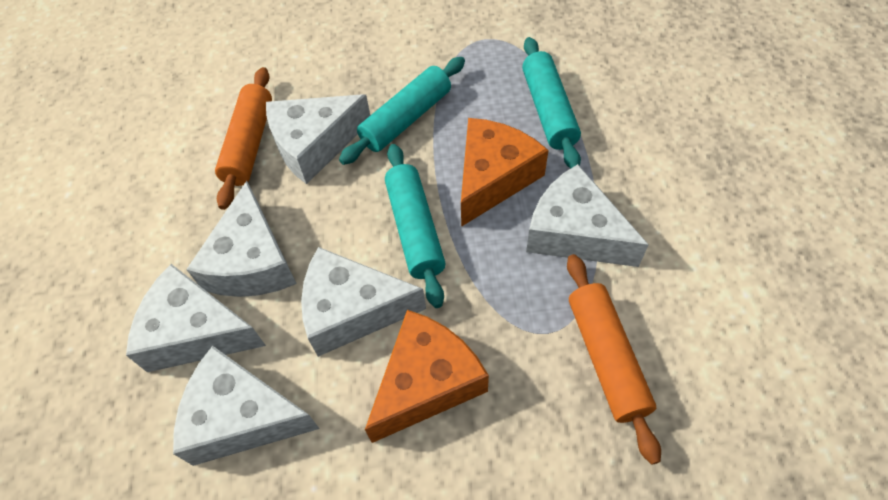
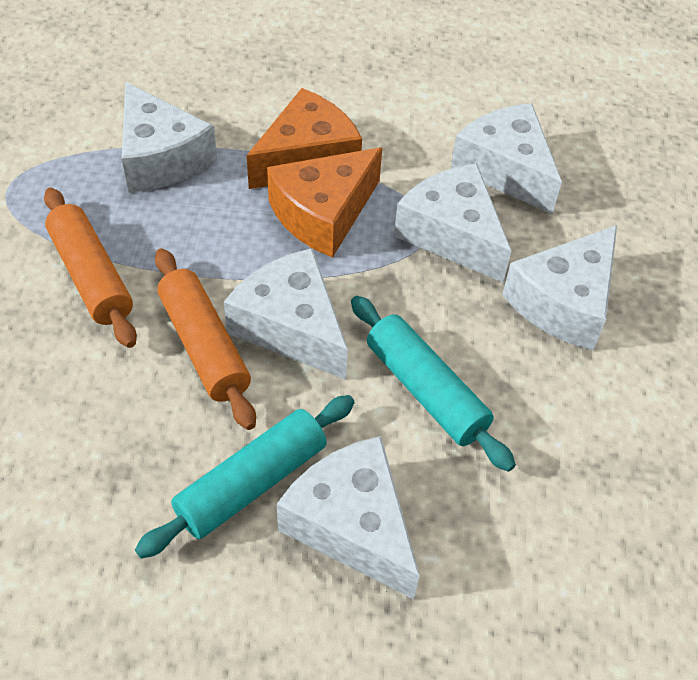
turquoise rolling pin: 3 -> 2

